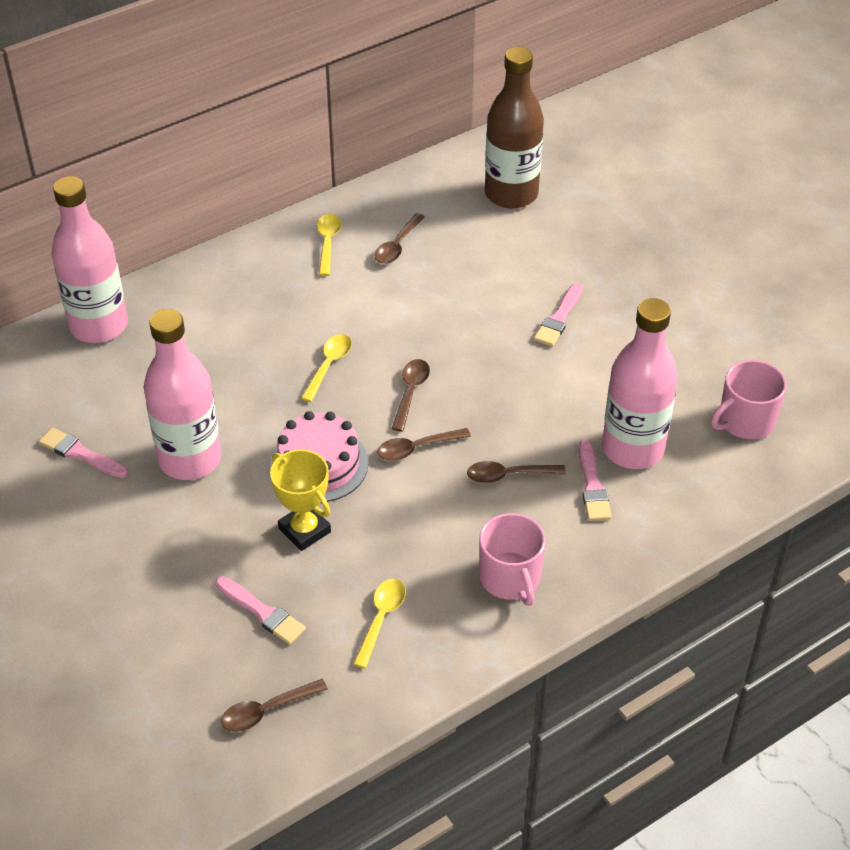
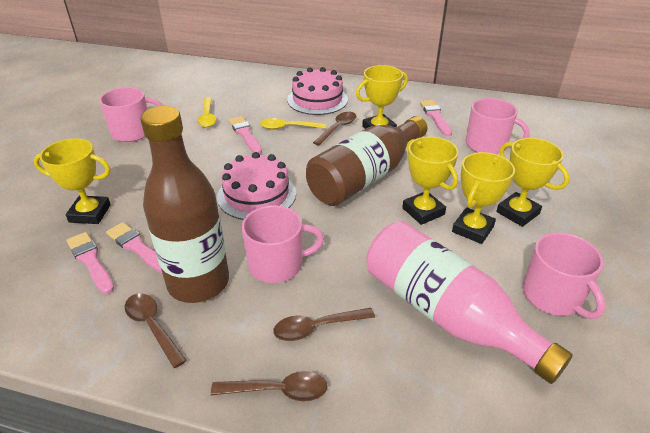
brown bottle: 1 -> 2
brown spoon: 5 -> 4
pink bottle: 3 -> 1
pink cake: 1 -> 2
pink mug: 2 -> 4
yellow spoon: 3 -> 2
yellow trophy: 1 -> 5

